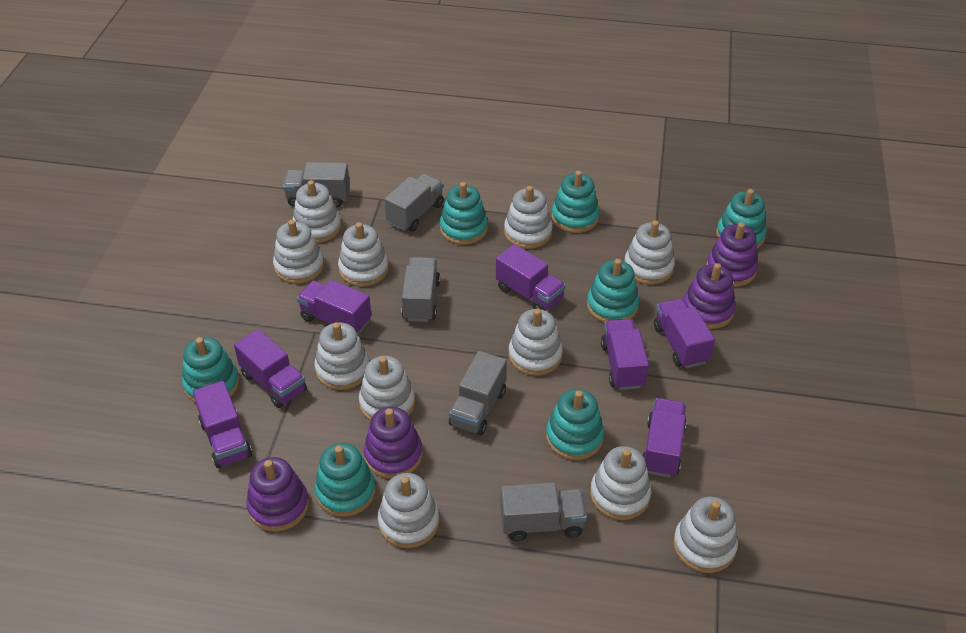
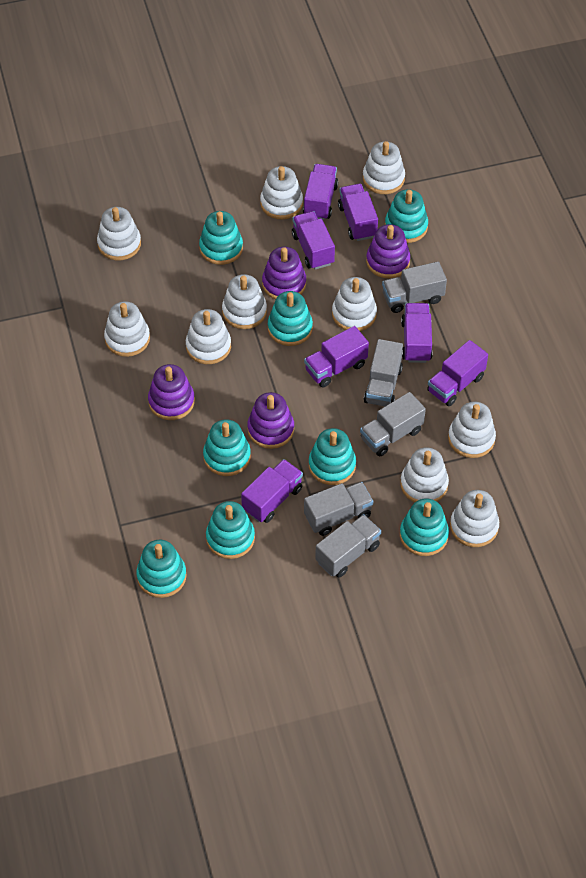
turquoise stacking toy: 7 -> 8
white stacking toy: 11 -> 10

